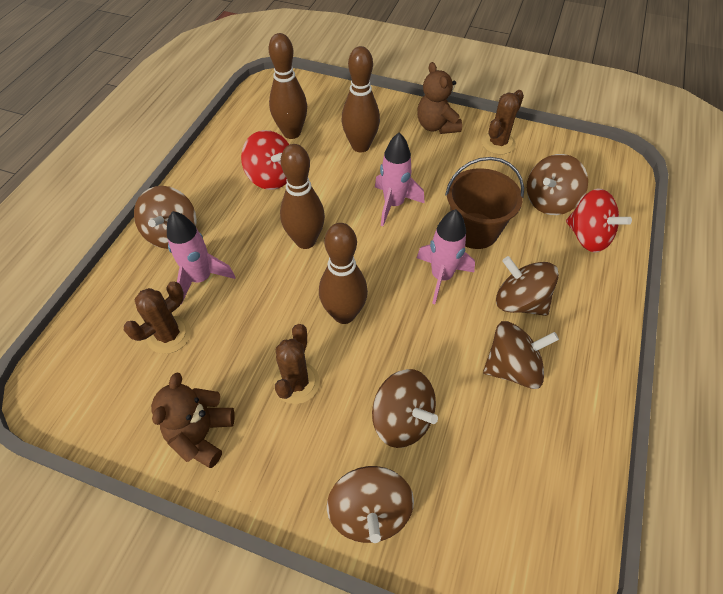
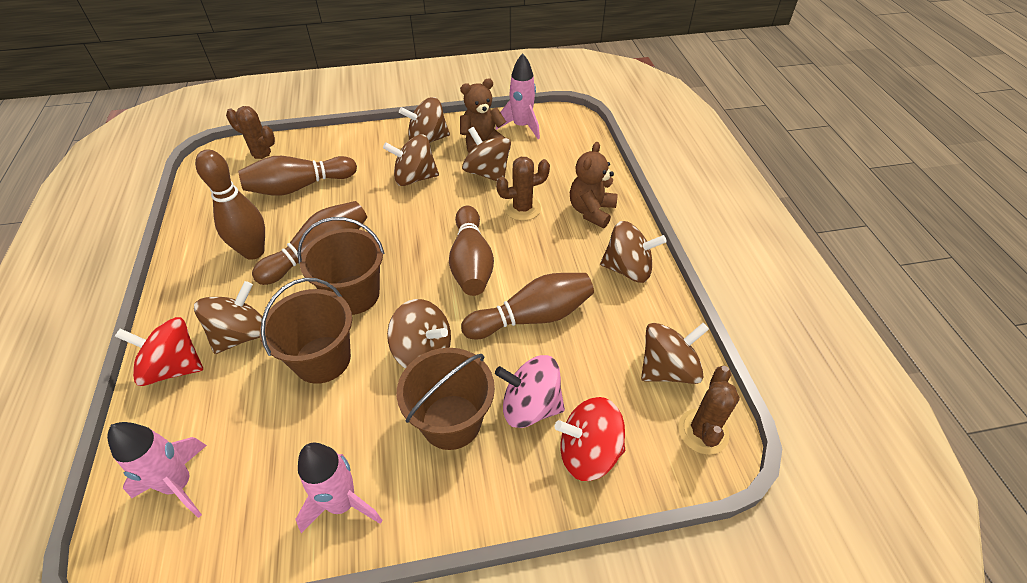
brown bowling pin: 4 -> 5
brown bucket: 1 -> 3
brown spinning top: 6 -> 7
pink spinning top: 0 -> 1

